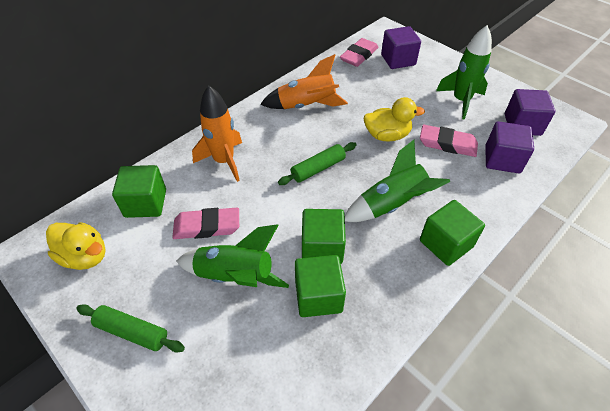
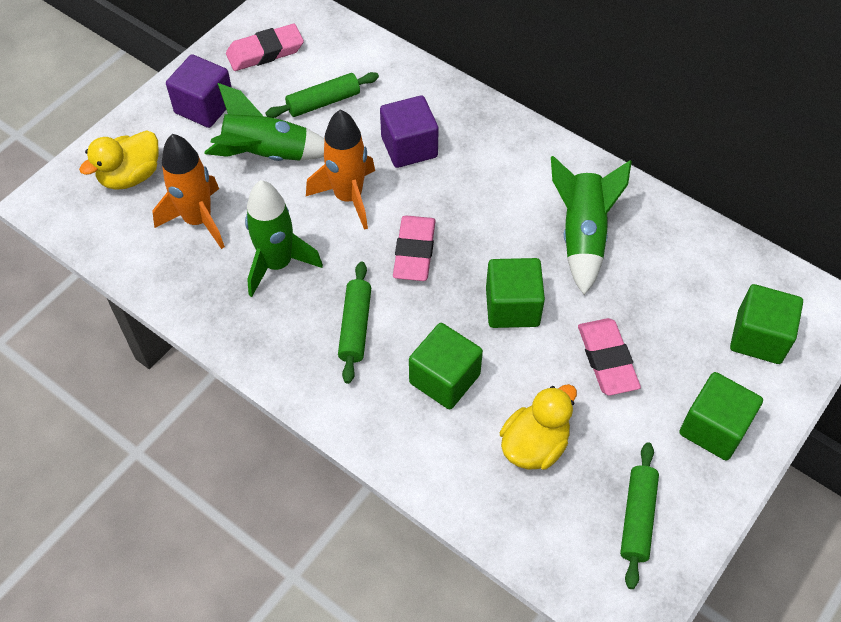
green rolling pin: 2 -> 3
purple cube: 3 -> 2

